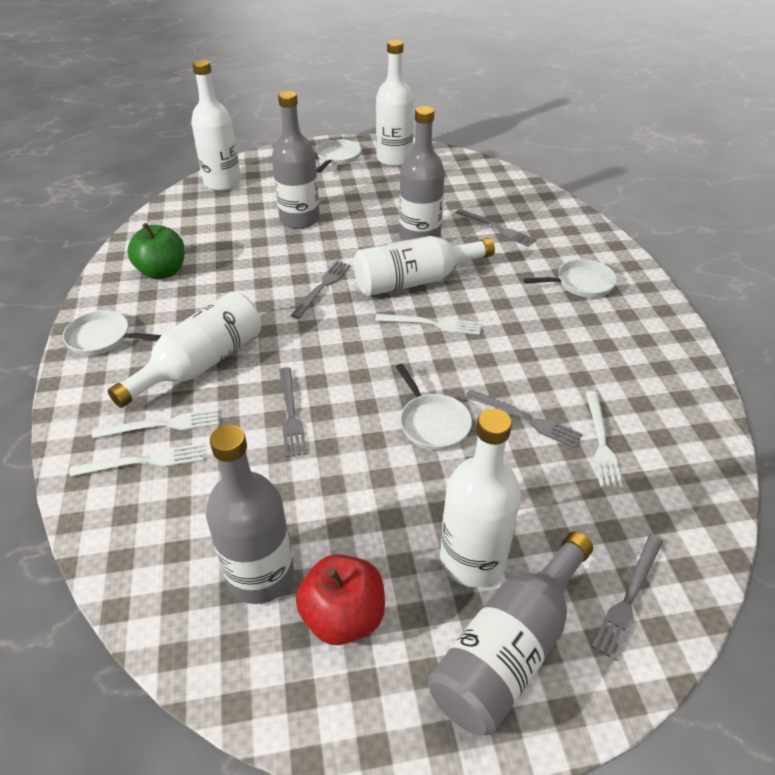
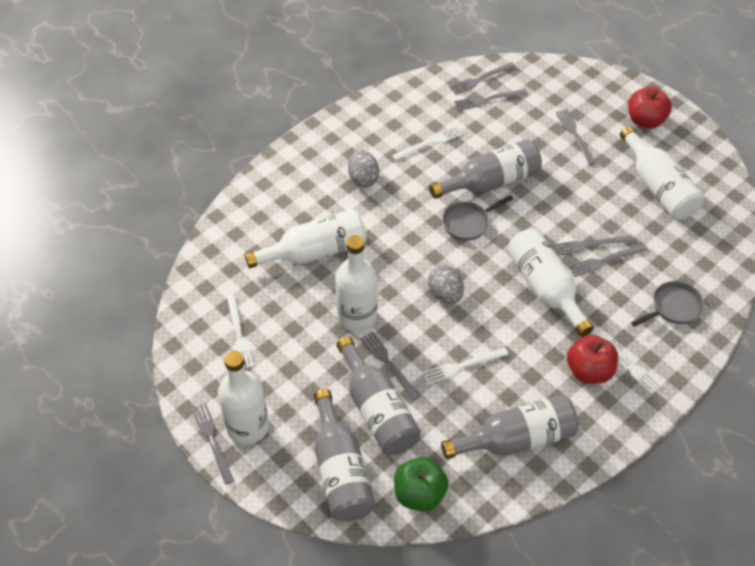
grey egg: 0 -> 2
grey fork: 5 -> 7
grey pan: 0 -> 2
red apple: 1 -> 2
white pan: 4 -> 0

